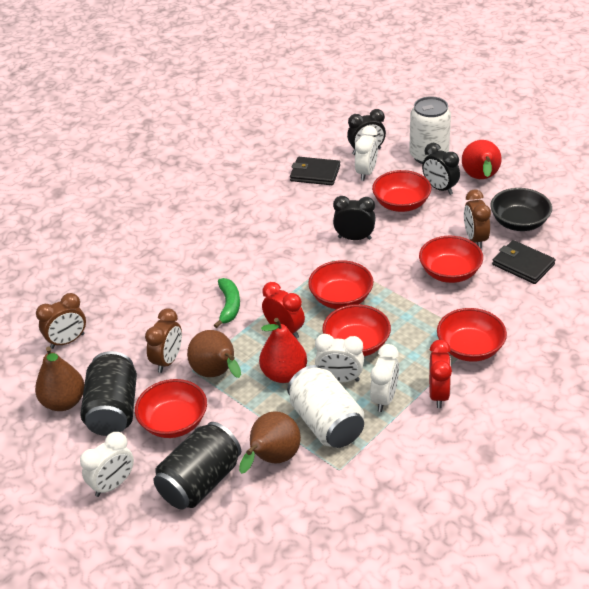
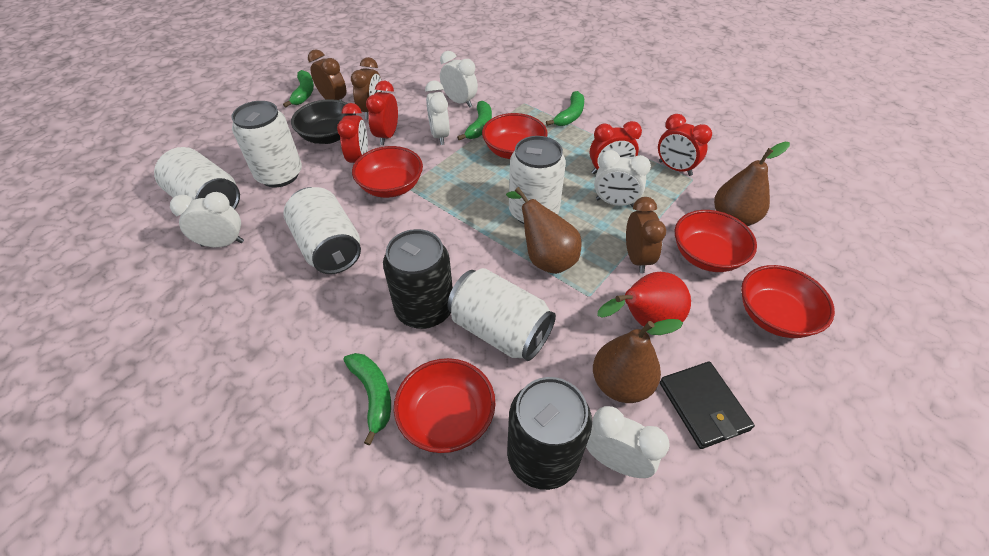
black clock: 3 -> 0
black wallet: 2 -> 1
green banana: 1 -> 4
red bowl: 6 -> 5
red clock: 2 -> 4
red pear: 2 -> 1
white can: 2 -> 5
white clock: 4 -> 5

